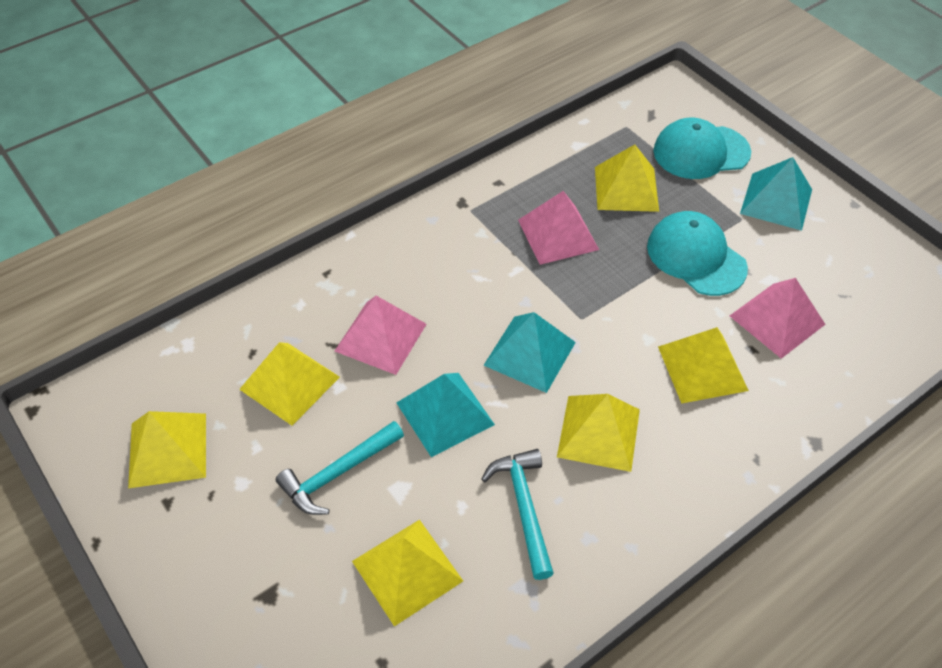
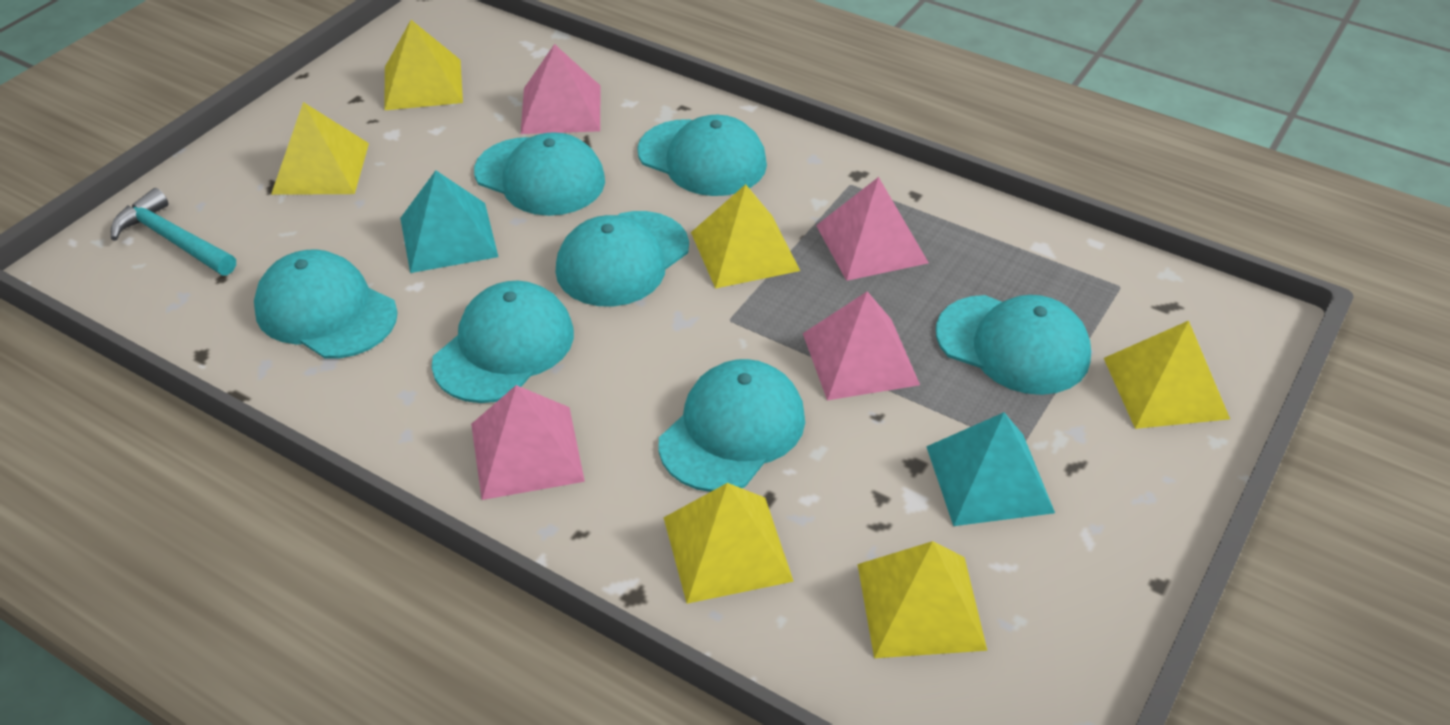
pink pyramid: 3 -> 4
turquoise cap: 2 -> 7
turquoise hammer: 2 -> 1
turquoise pyramid: 3 -> 2

